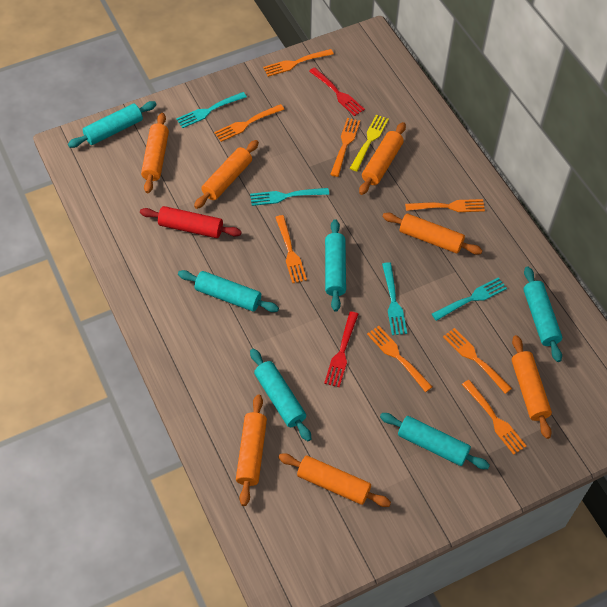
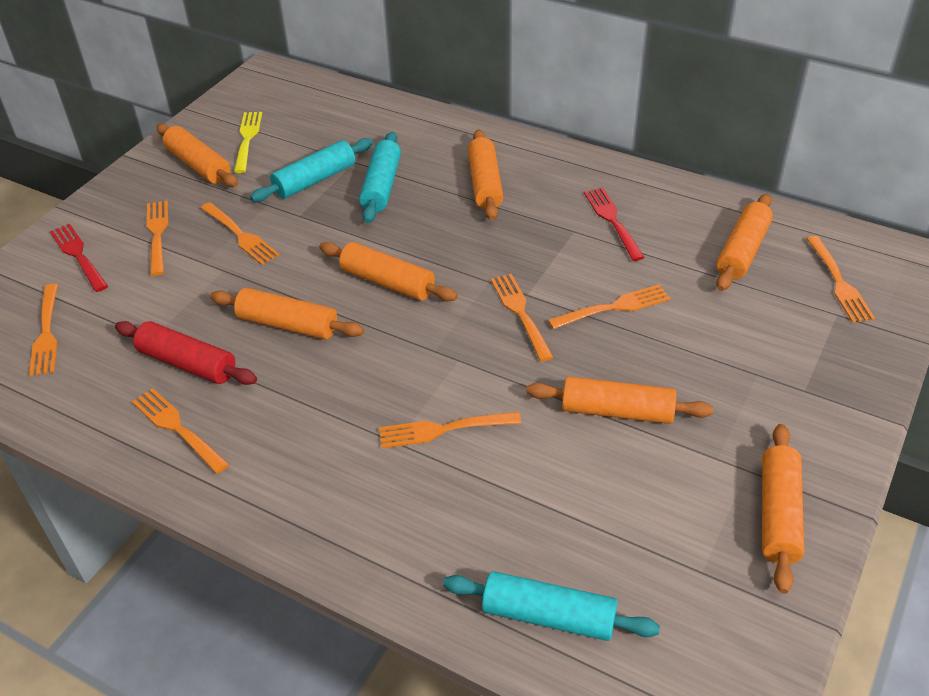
turquoise fork: 4 -> 0
turquoise rolling pin: 6 -> 3

